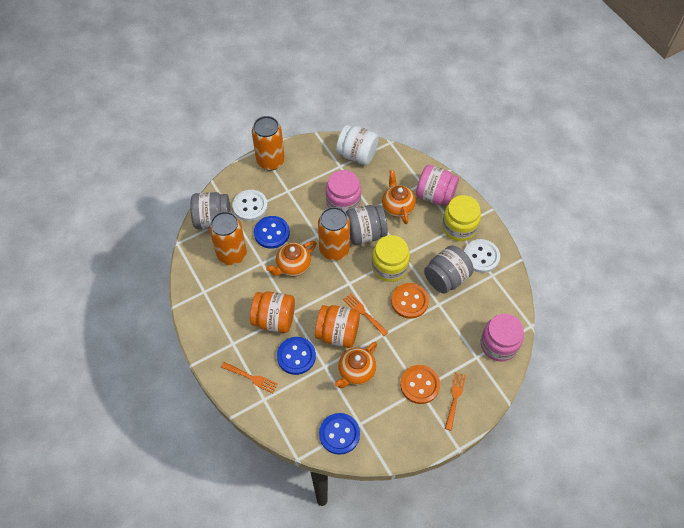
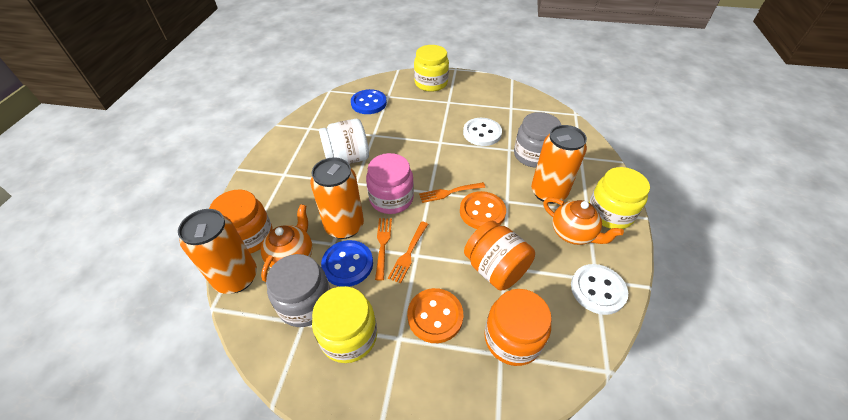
blue button: 3 -> 2
grey jar: 3 -> 2
orange jar: 2 -> 3
orange teapot: 3 -> 2
pink jar: 3 -> 1
yellow jar: 2 -> 3

